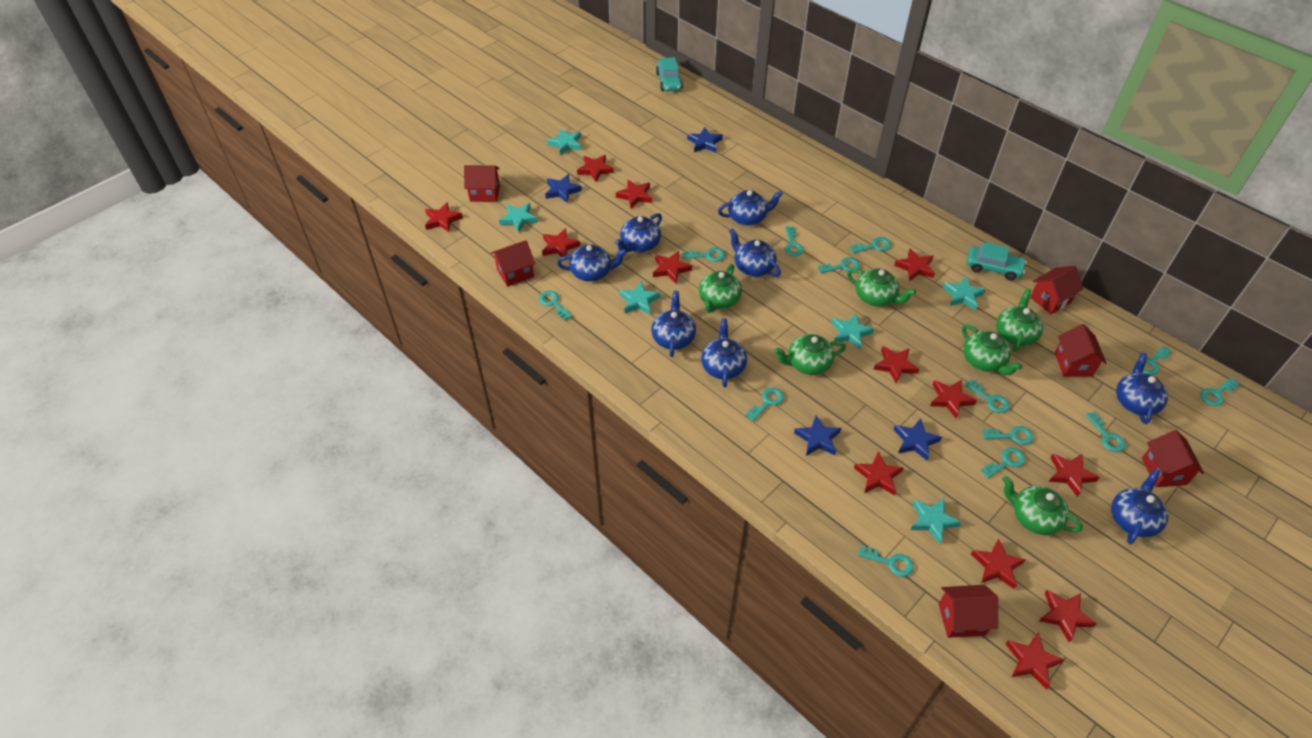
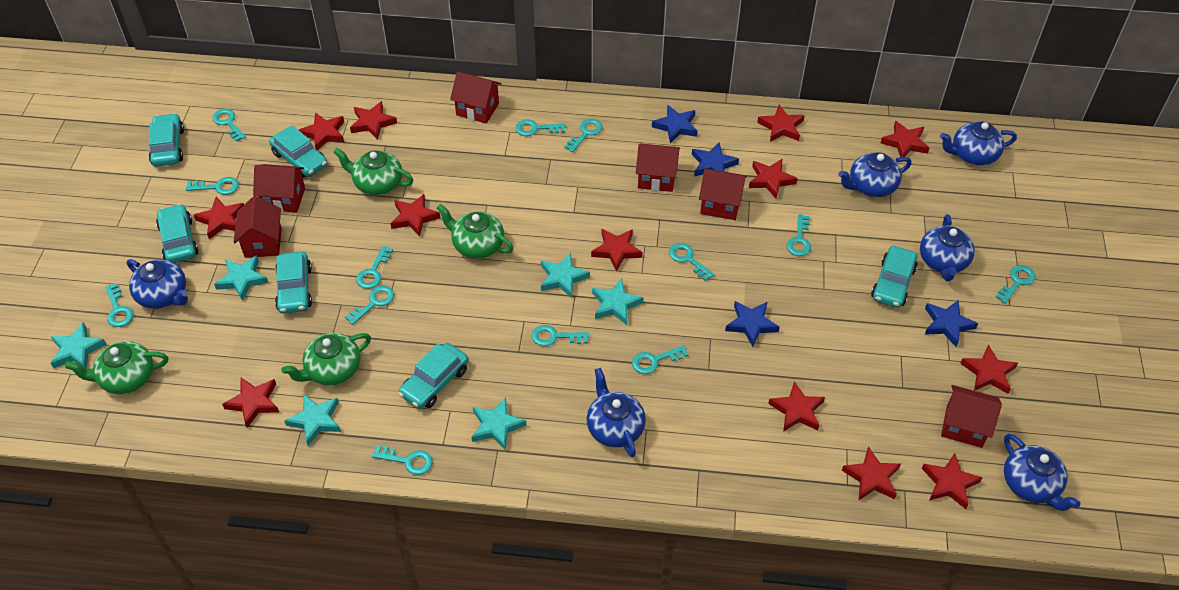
blue teapot: 8 -> 6
green teapot: 6 -> 4
turquoise car: 2 -> 6

